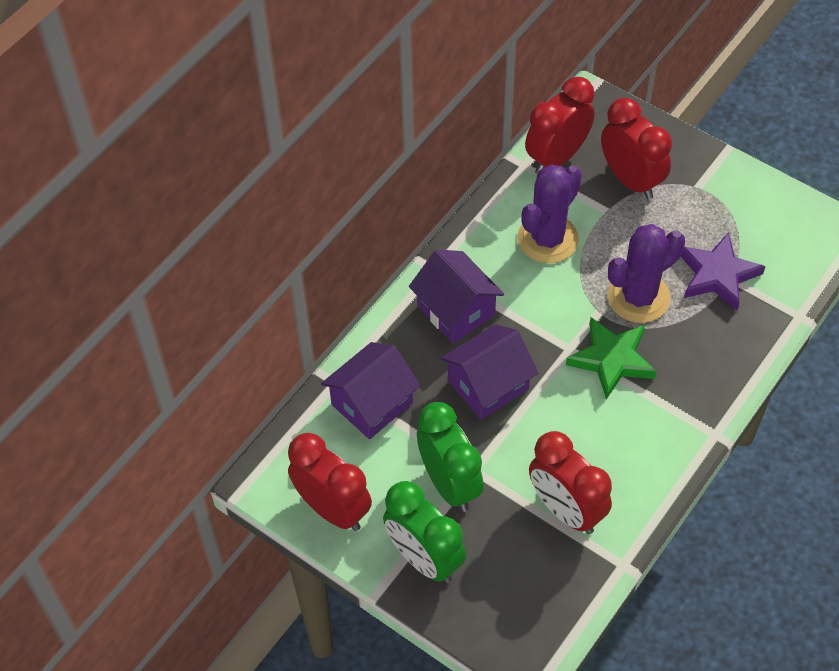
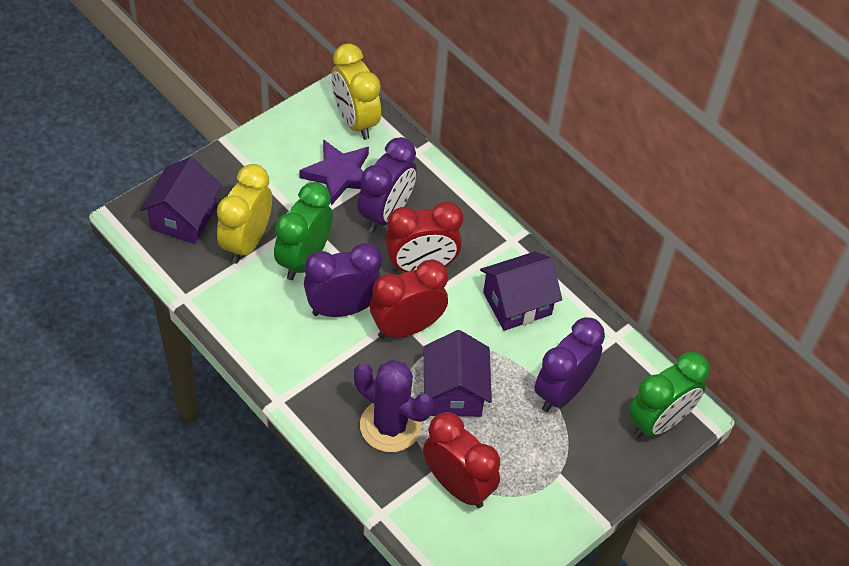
green star: 1 -> 0
purple cactus: 2 -> 1
purple clock: 0 -> 3
red clock: 4 -> 3
yellow clock: 0 -> 2

